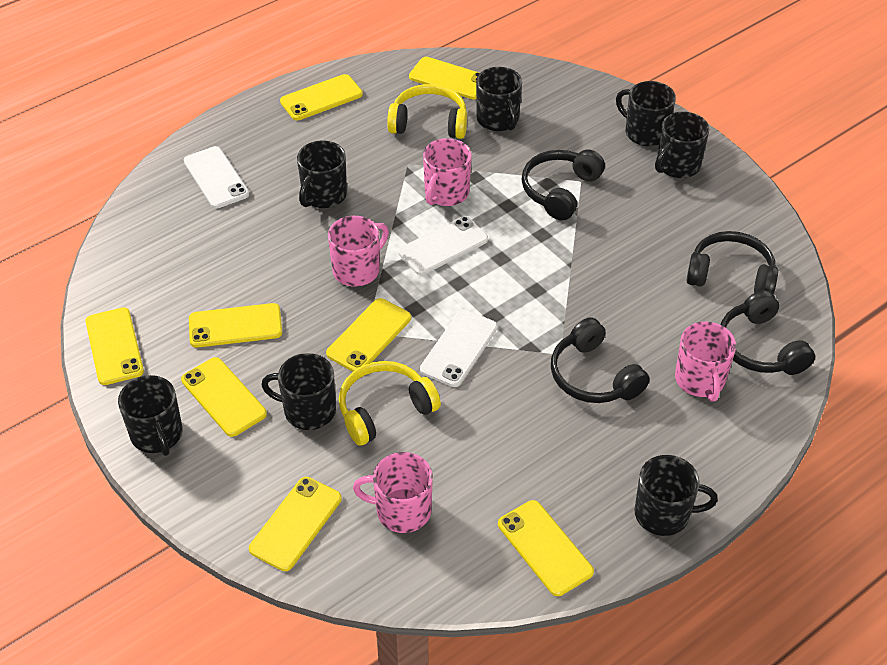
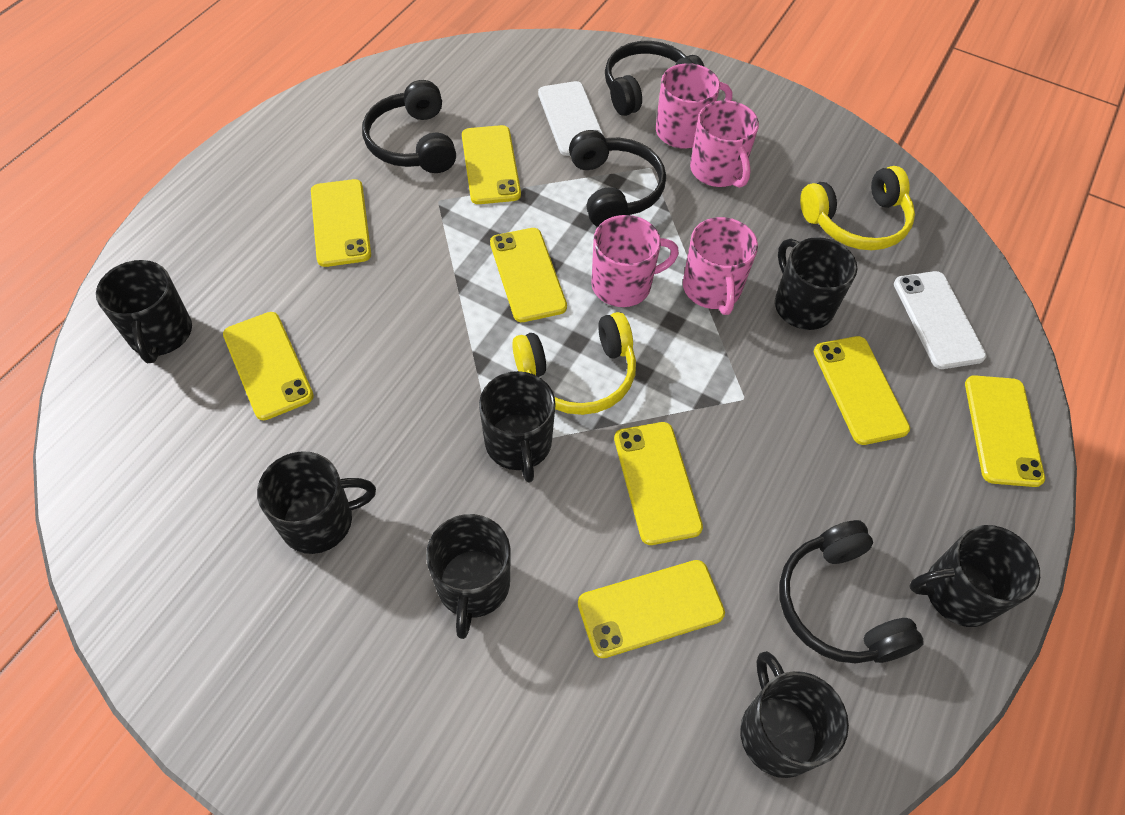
white phone: 3 -> 2

